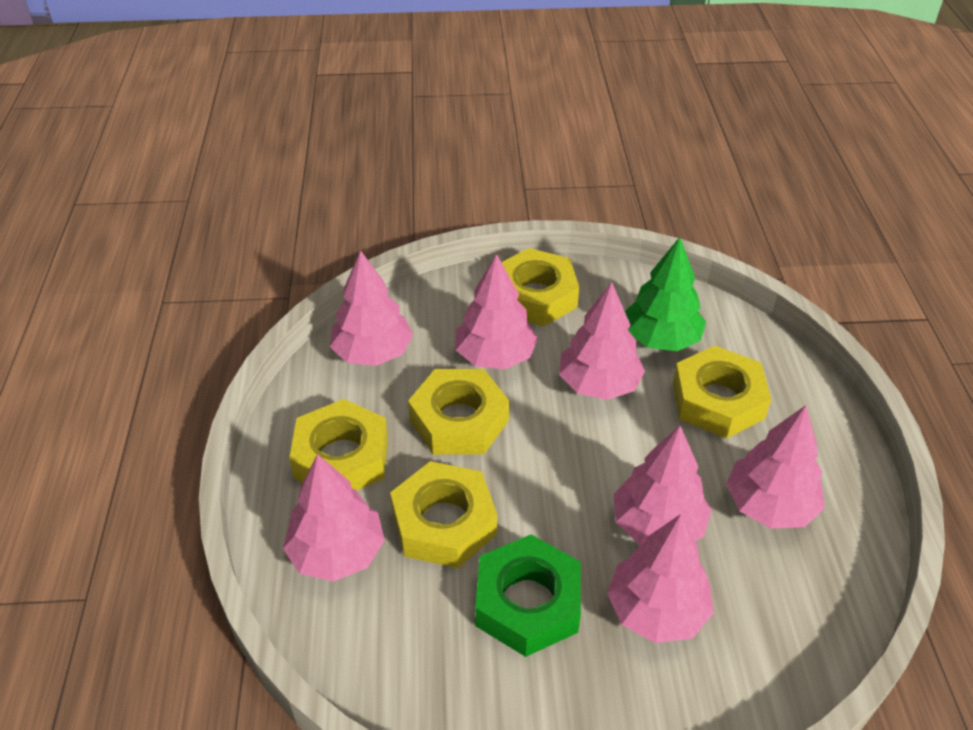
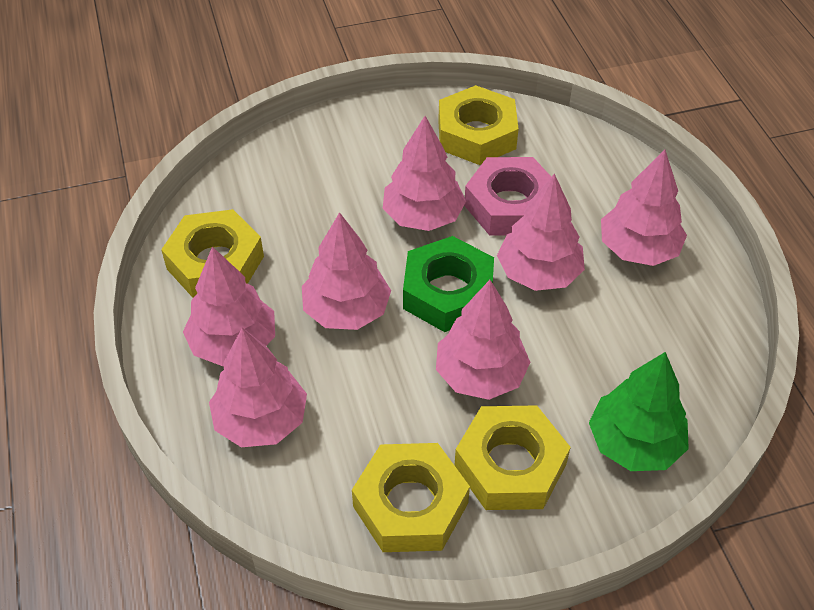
pink nut: 0 -> 1
yellow nut: 5 -> 4

